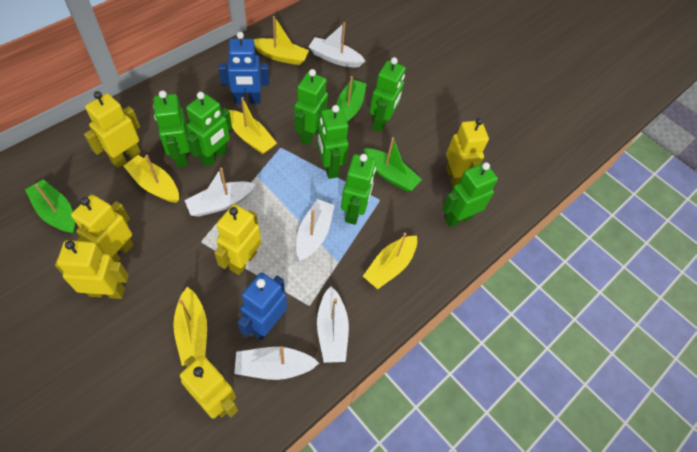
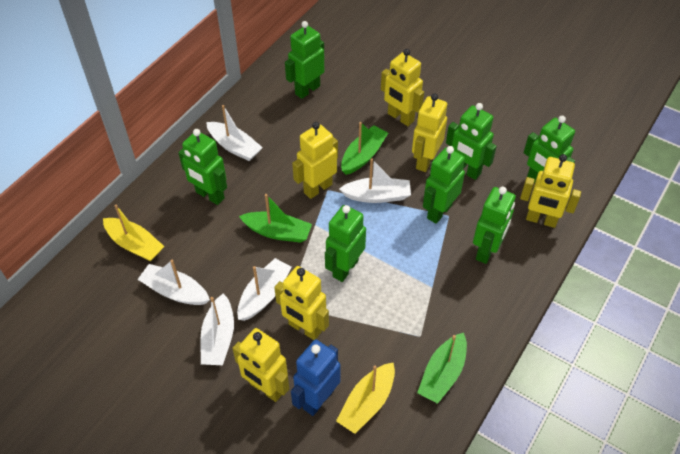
blue robot: 2 -> 1
yellow boat: 5 -> 2

